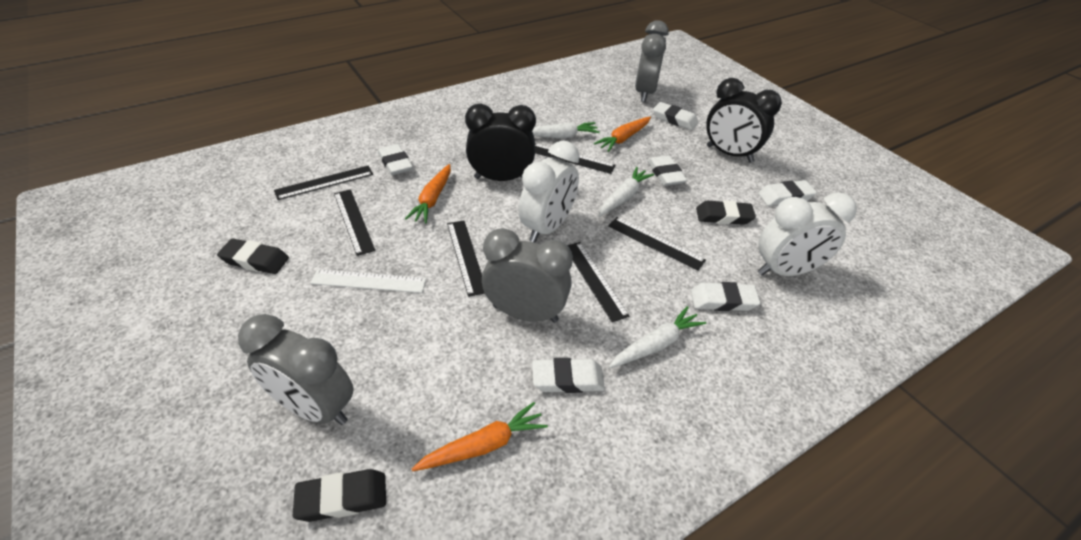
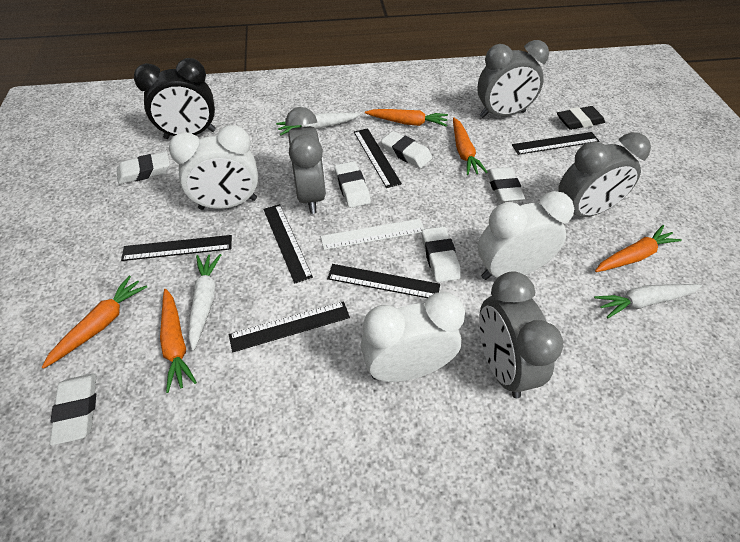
black clock: 2 -> 1
black eraser: 3 -> 1
grey clock: 3 -> 4
orange carrot: 3 -> 5
white clock: 2 -> 3

